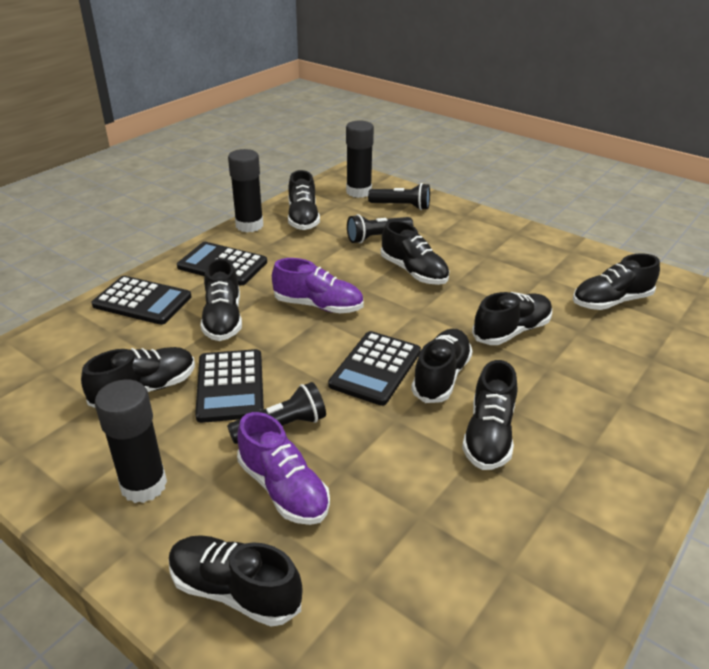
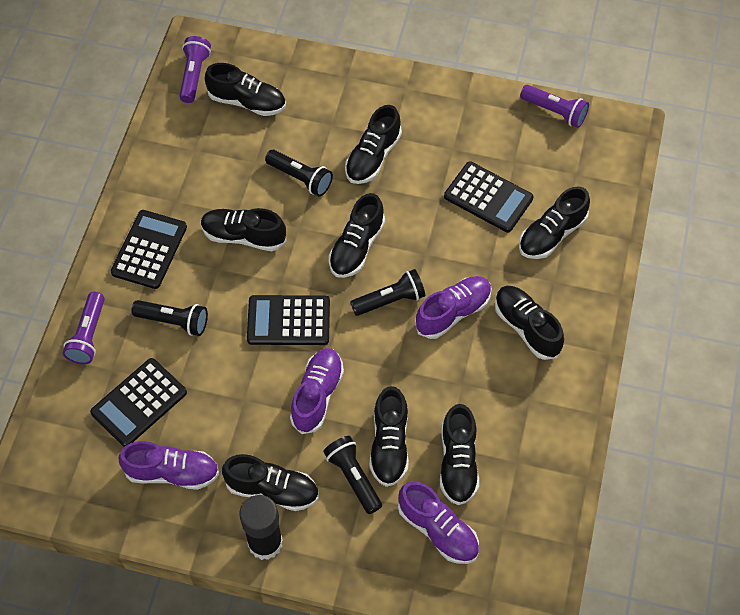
black flashlight: 3 -> 4
black glue stick: 3 -> 1
purple flashlight: 0 -> 3
purple shoe: 2 -> 4

